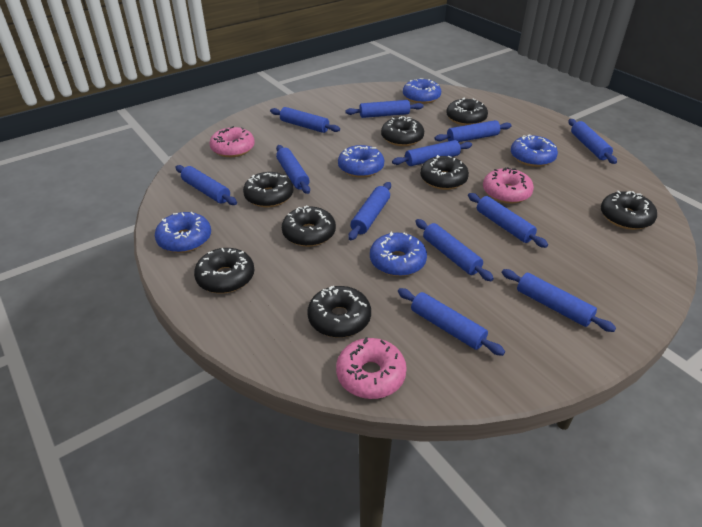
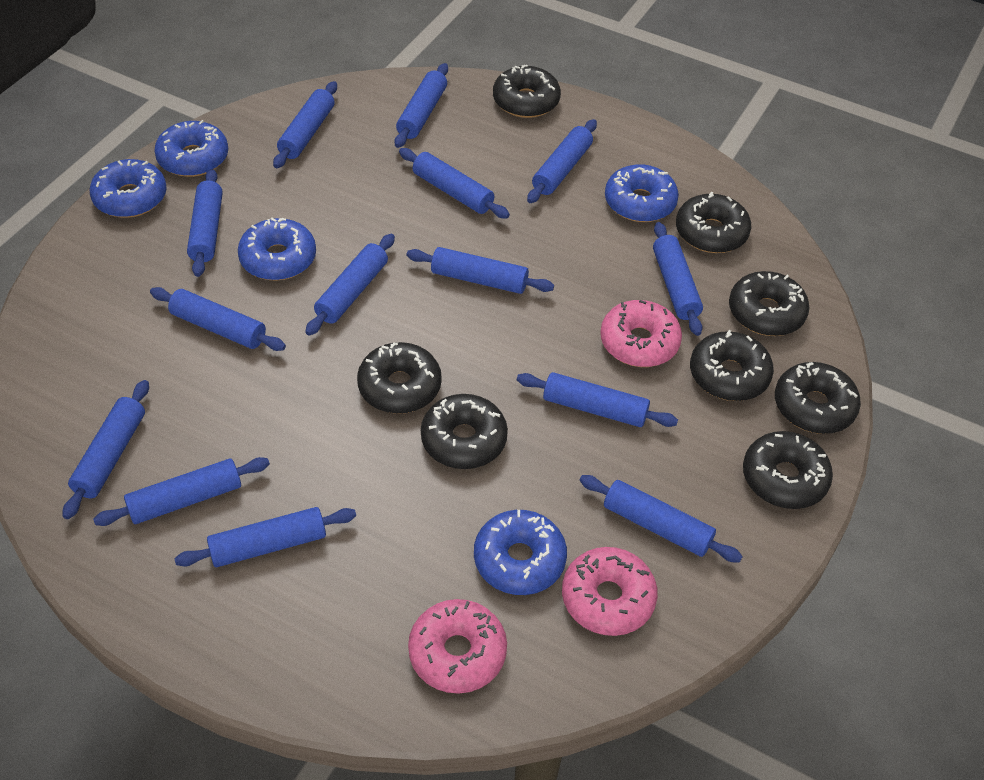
blue rolling pin: 12 -> 14

